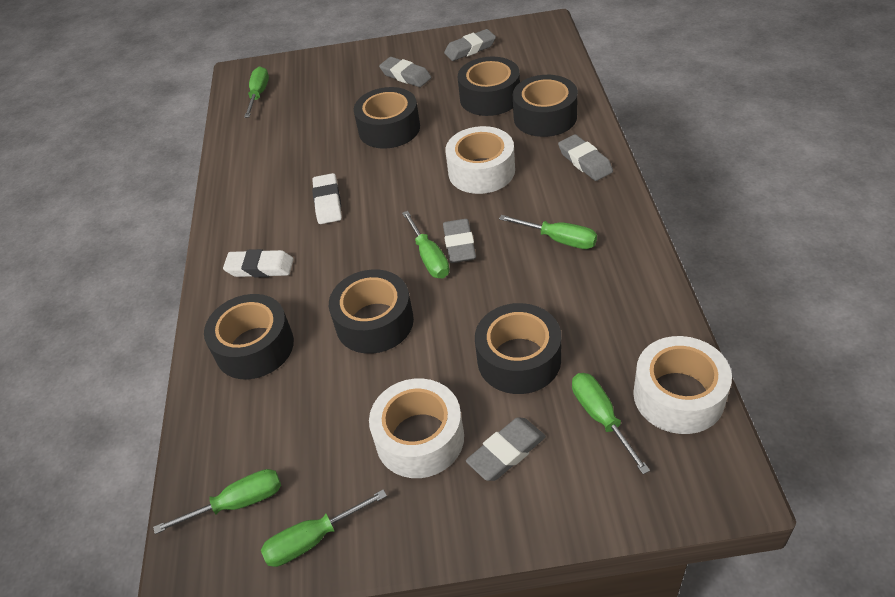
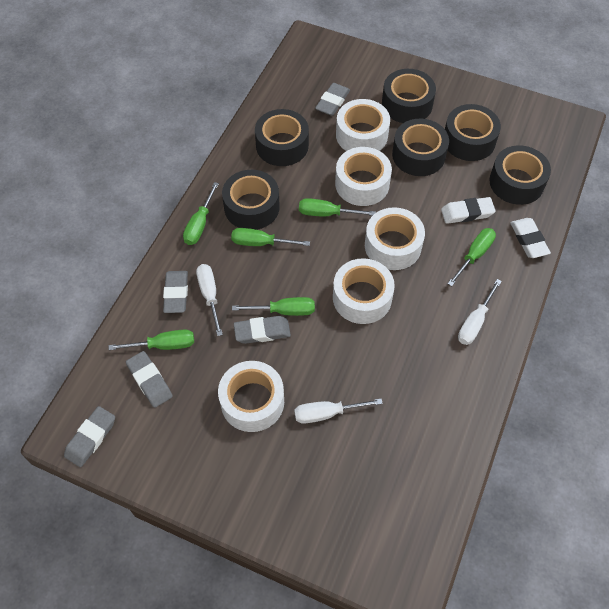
white screwdriver: 0 -> 3
white tape: 3 -> 5

